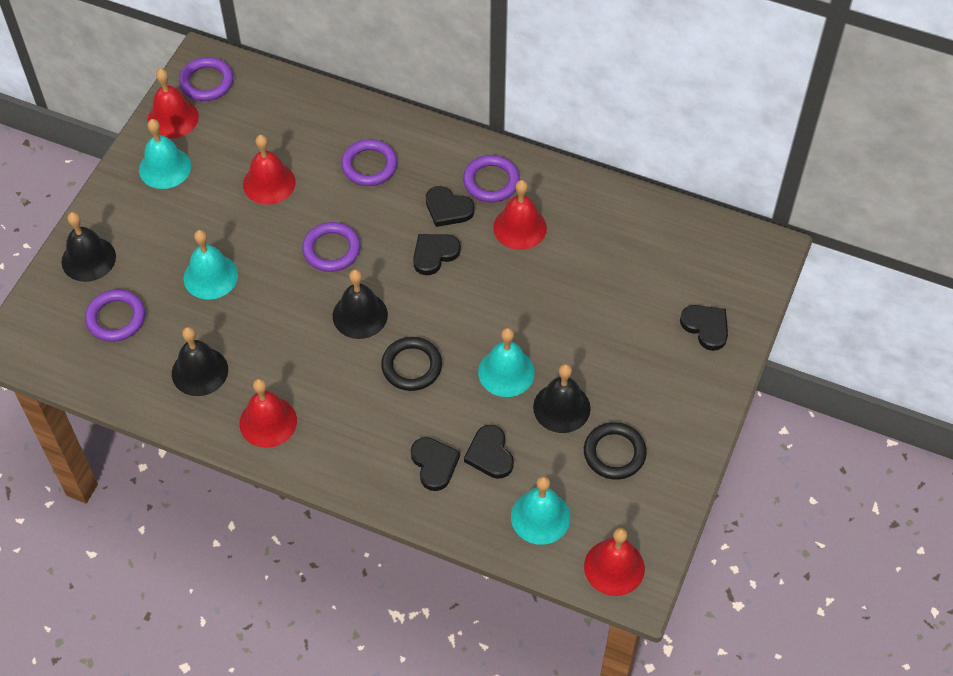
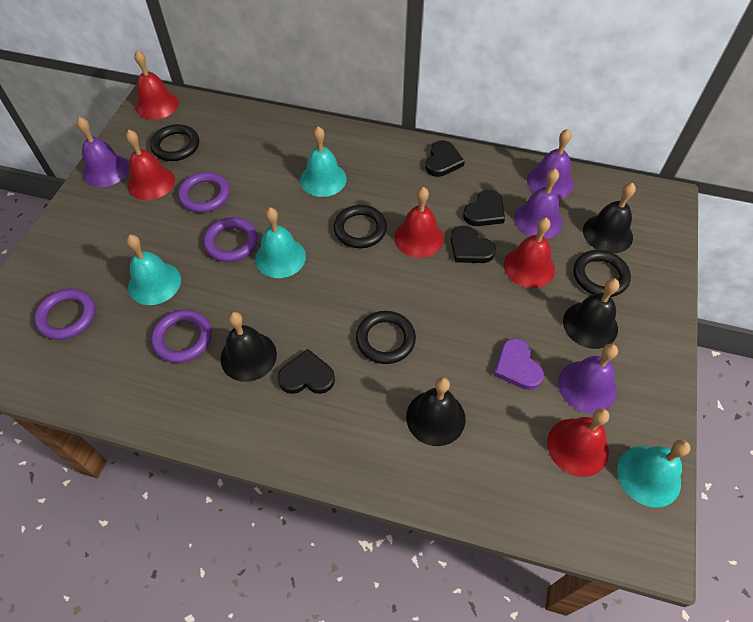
black heart: 5 -> 4
black ring: 2 -> 4
purple bell: 0 -> 4
purple heart: 0 -> 1
purple ring: 5 -> 4

